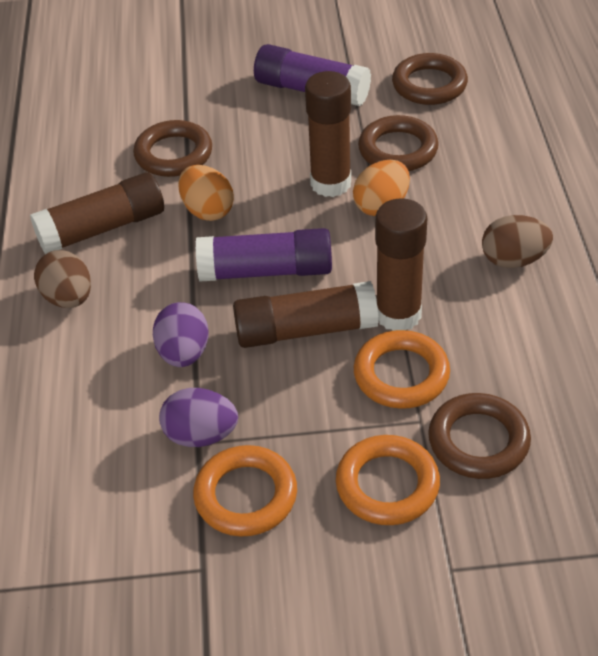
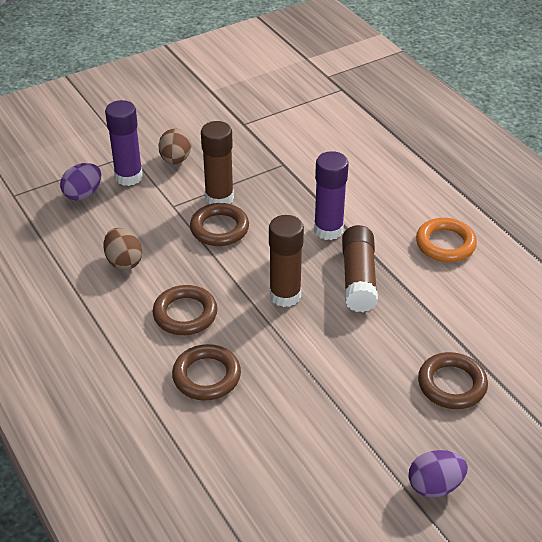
brown glue stick: 4 -> 3
orange egg: 2 -> 0
orange ring: 3 -> 1

